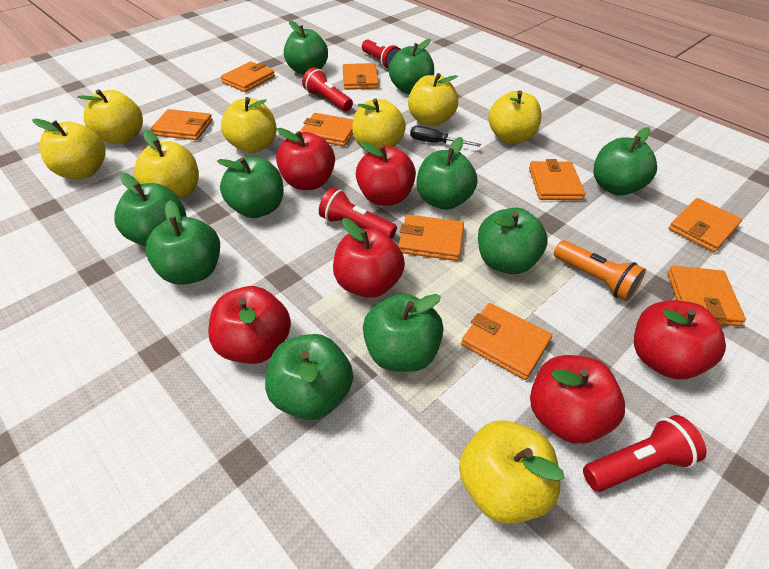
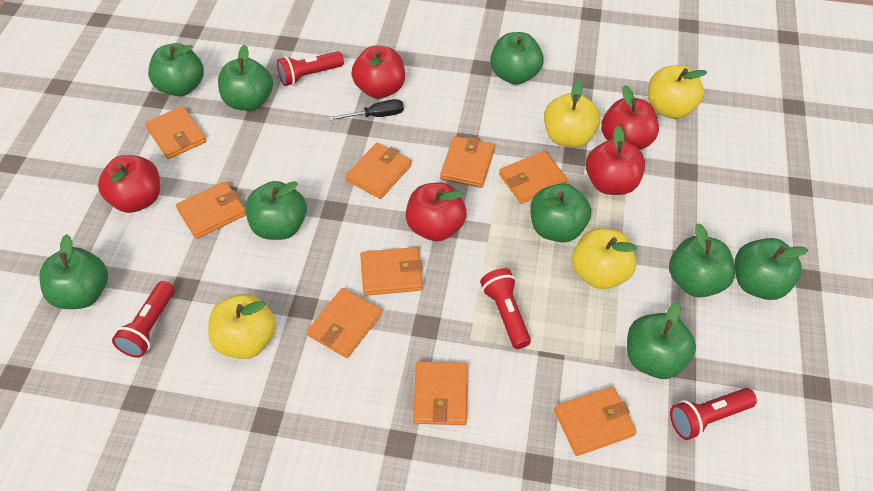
green apple: 10 -> 9
orange flashlight: 1 -> 0
red apple: 6 -> 5
yellow apple: 8 -> 4

